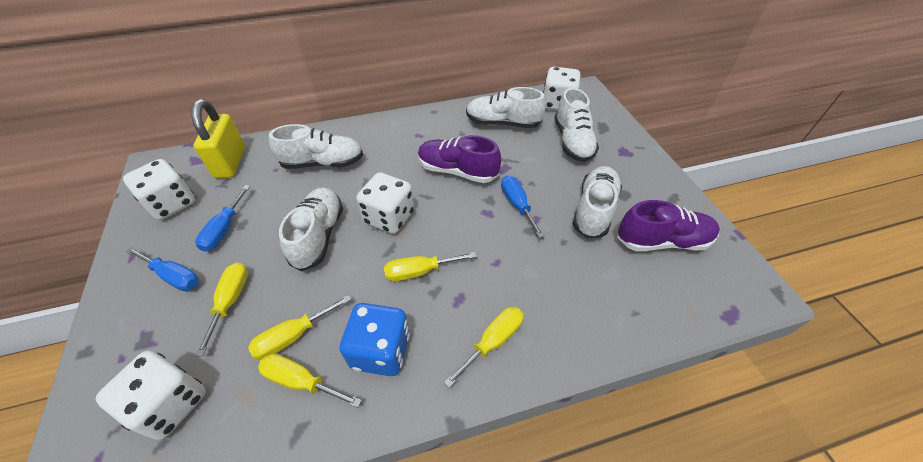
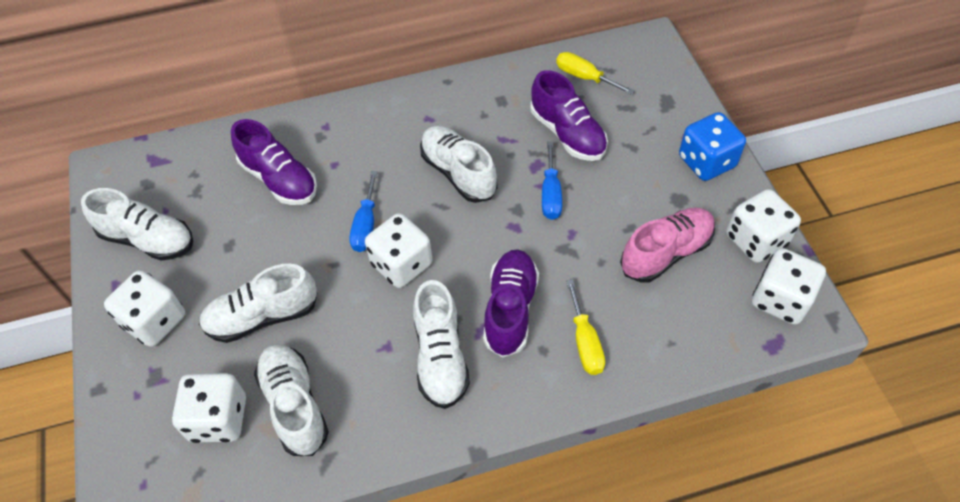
blue screwdriver: 3 -> 2
pink shoe: 0 -> 1
purple shoe: 2 -> 3
white dice: 4 -> 5
yellow padlock: 1 -> 0
yellow screwdriver: 5 -> 2

